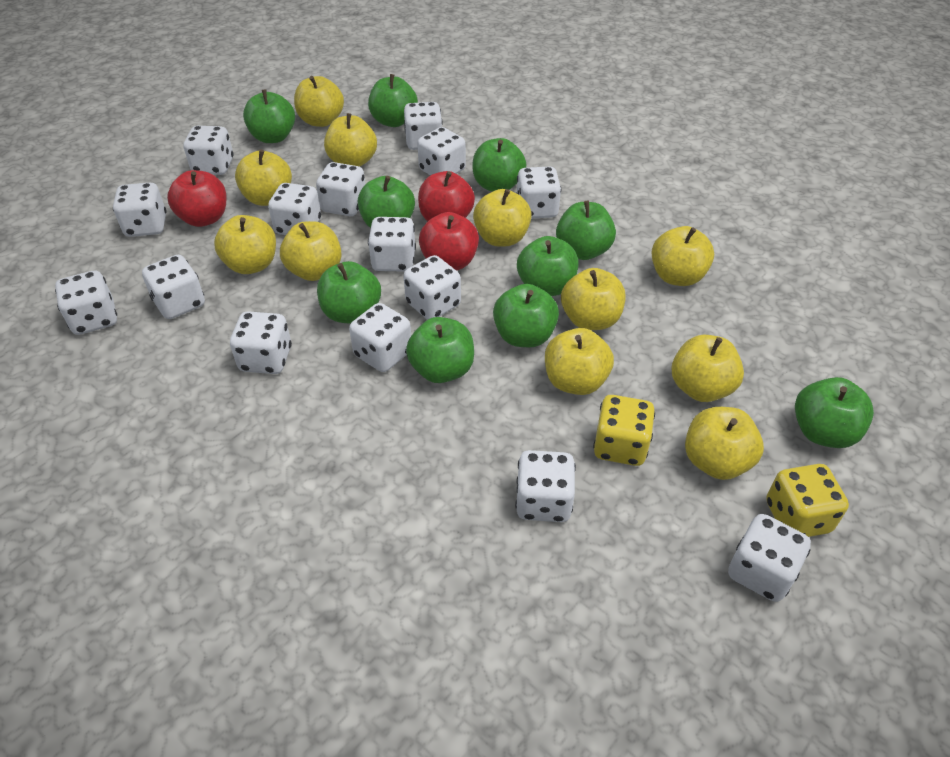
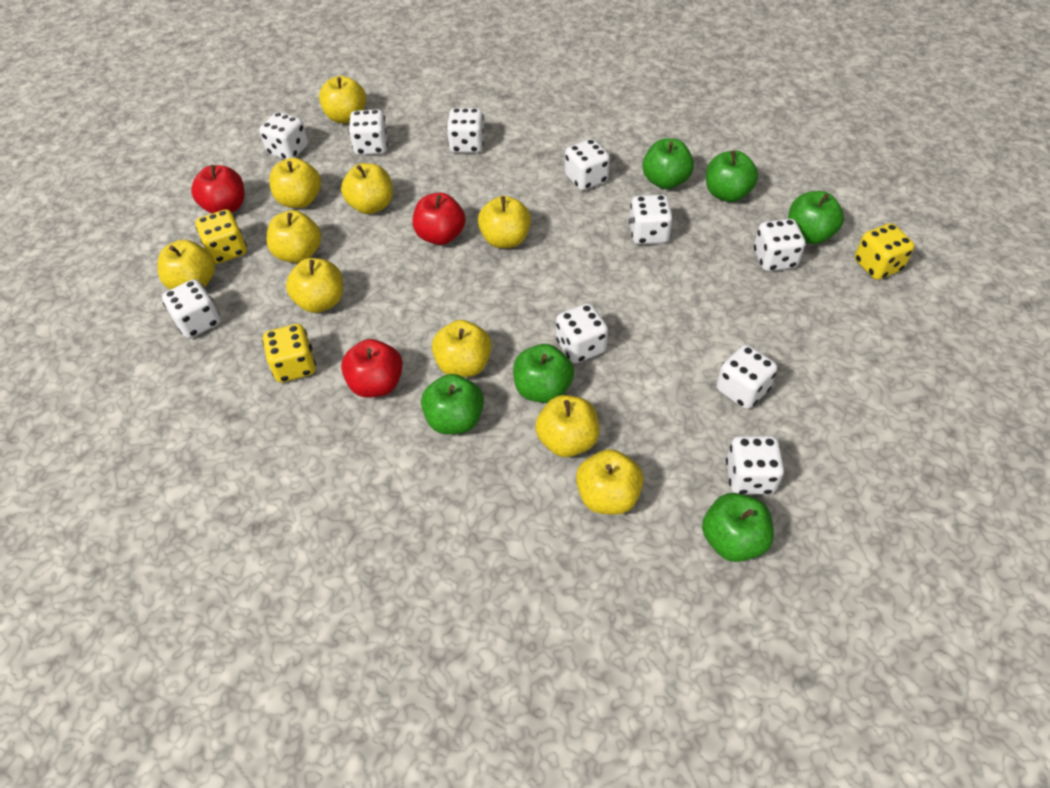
green apple: 10 -> 6
white dice: 15 -> 10
yellow apple: 11 -> 10
yellow dice: 2 -> 3

